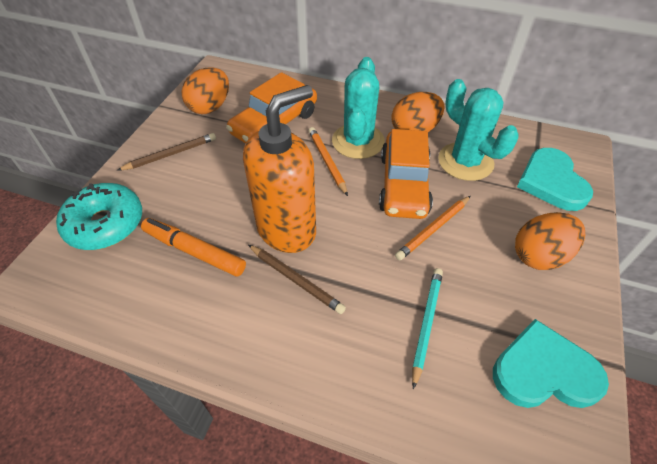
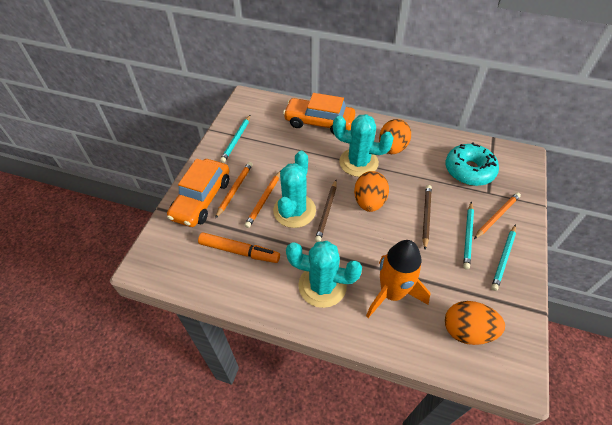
orange pencil: 2 -> 3
orange rocket: 0 -> 1
orange soap dispenser: 1 -> 0
turquoise cactus: 2 -> 3
turquoise heart: 2 -> 0
turquoise pencil: 1 -> 3

